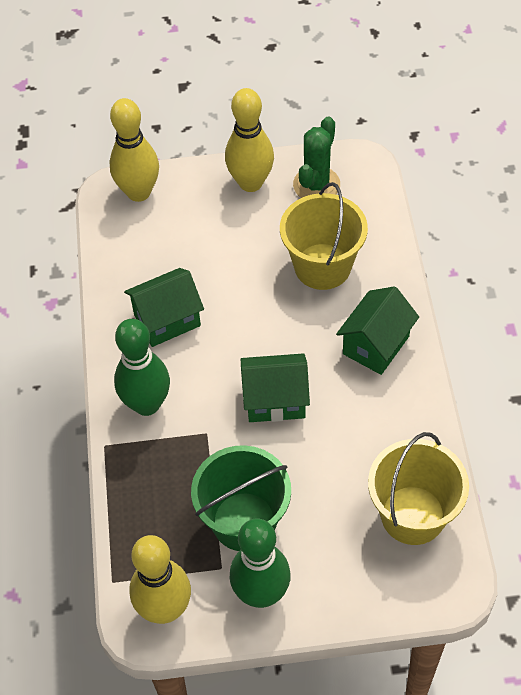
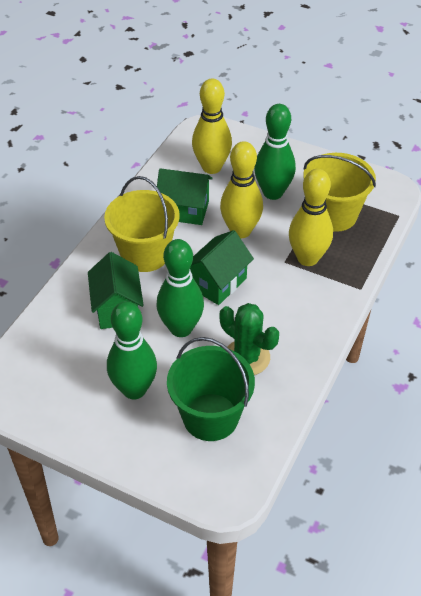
green bowling pin: 2 -> 3

